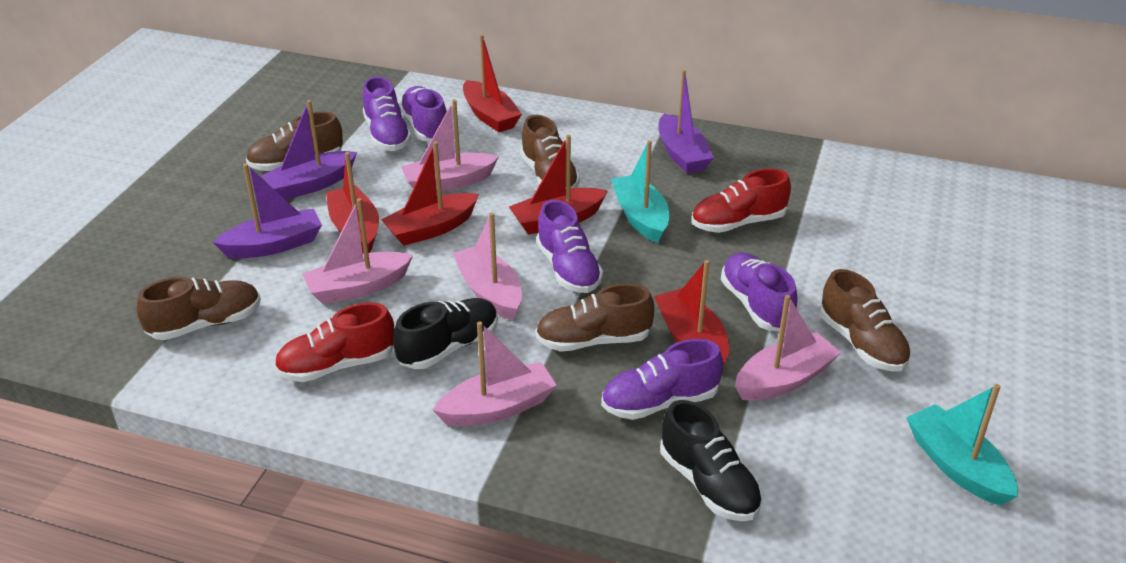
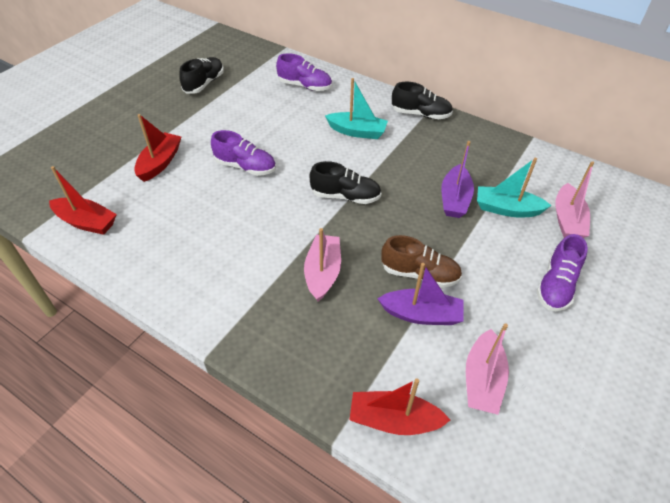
black shoe: 2 -> 3
brown shoe: 5 -> 1
pink boat: 5 -> 3
purple boat: 3 -> 2
purple shoe: 5 -> 3
red boat: 5 -> 3
red shoe: 2 -> 0

